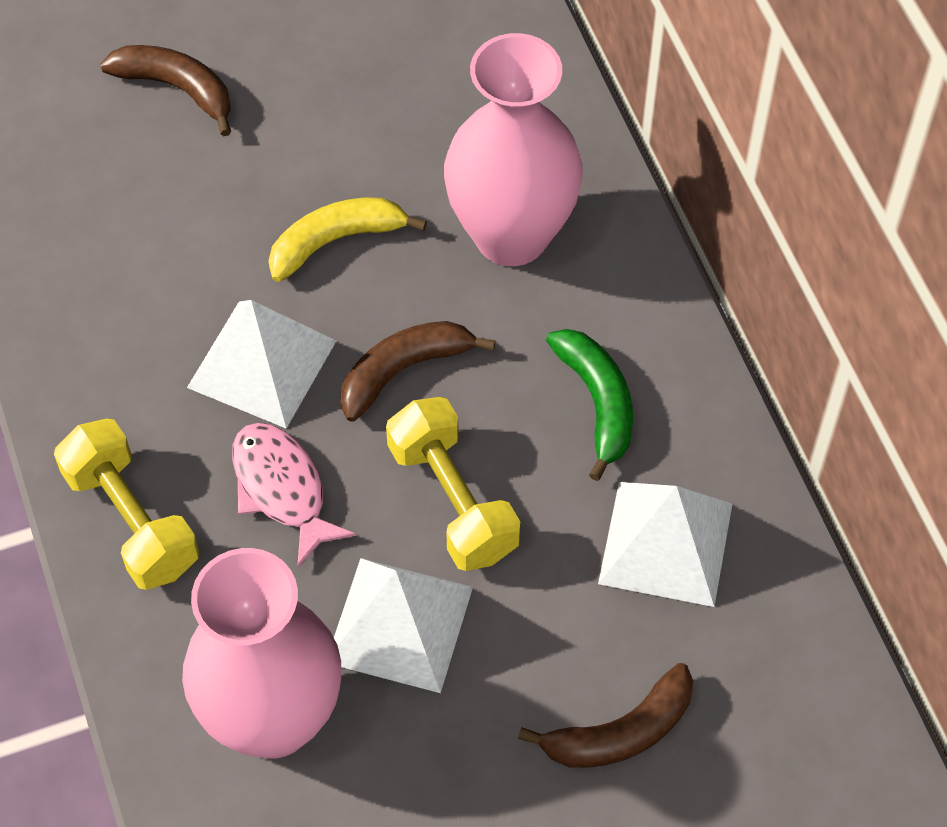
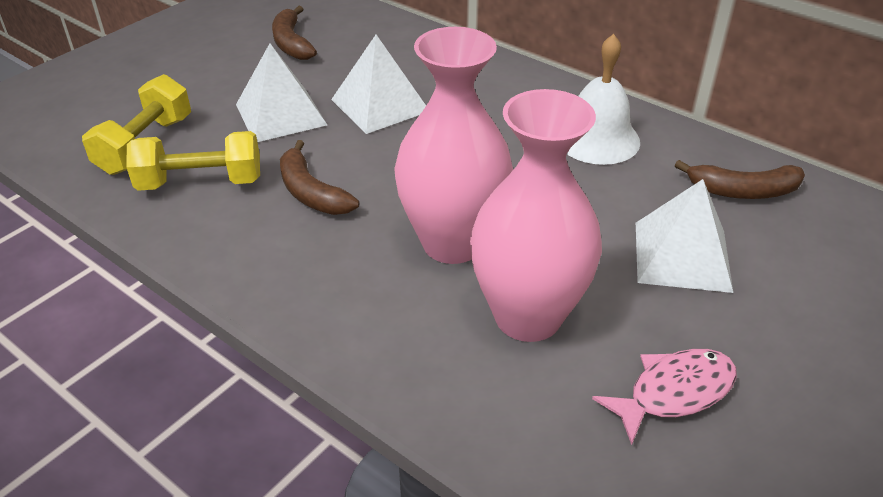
green banana: 1 -> 0
white bell: 0 -> 1
yellow banana: 1 -> 0

